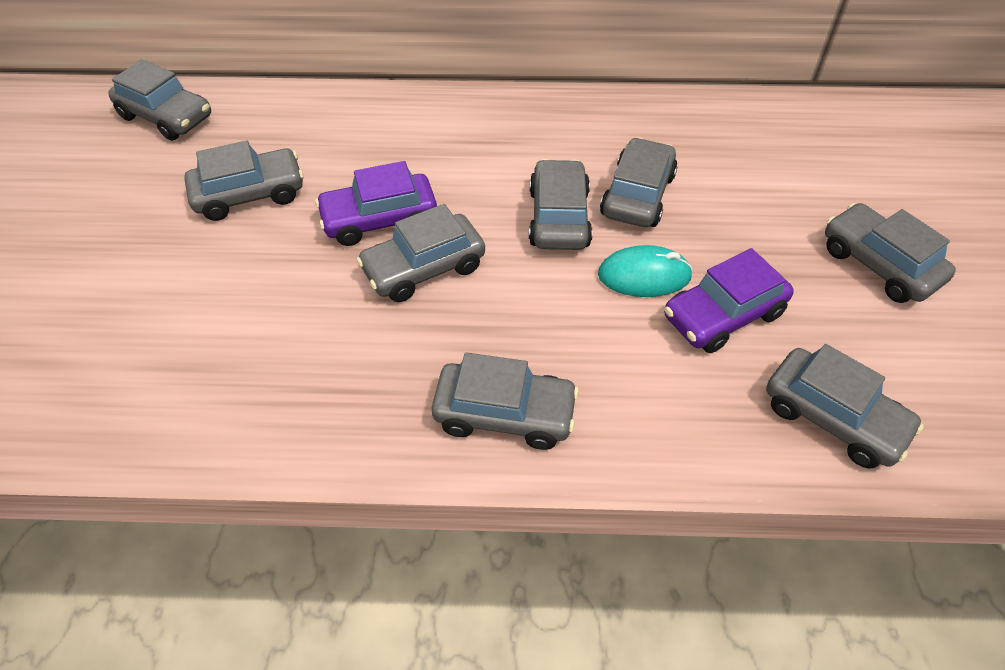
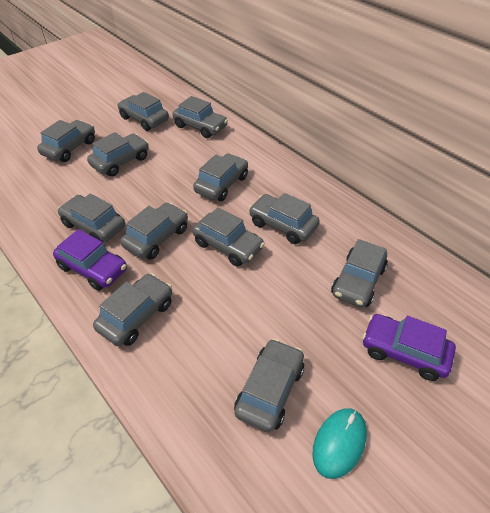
grey car: 8 -> 12

